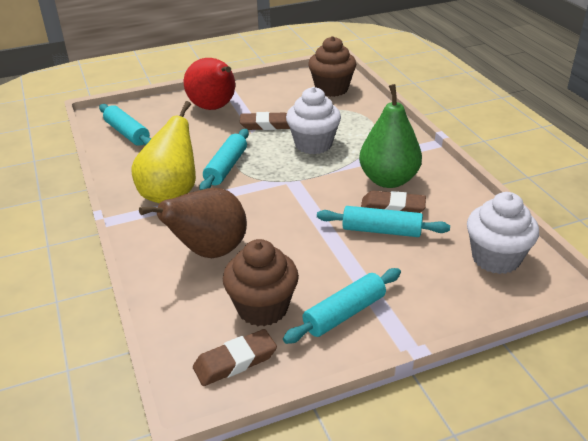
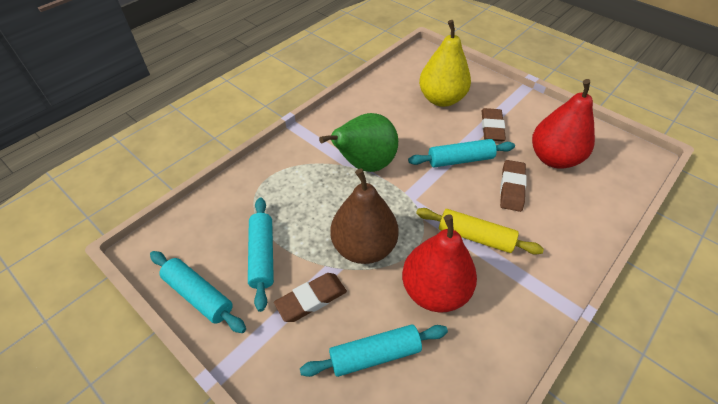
brown cupcake: 2 -> 0
red pear: 1 -> 2
white cupcake: 2 -> 0
yellow rolling pin: 0 -> 1

